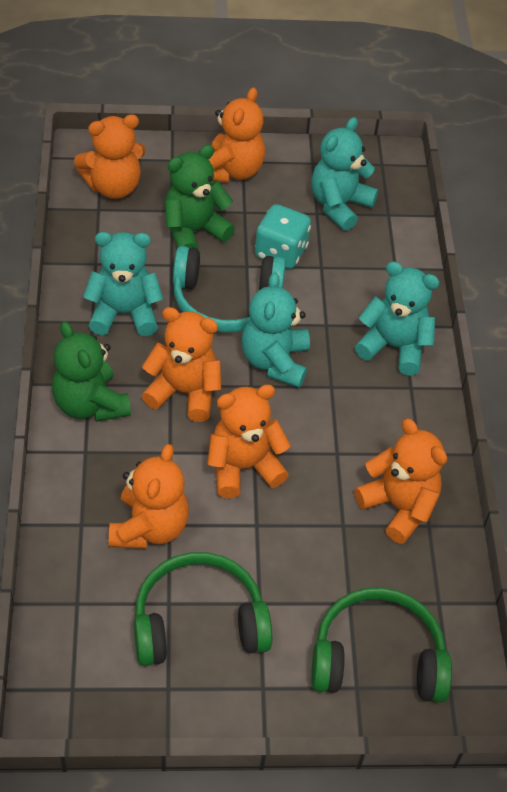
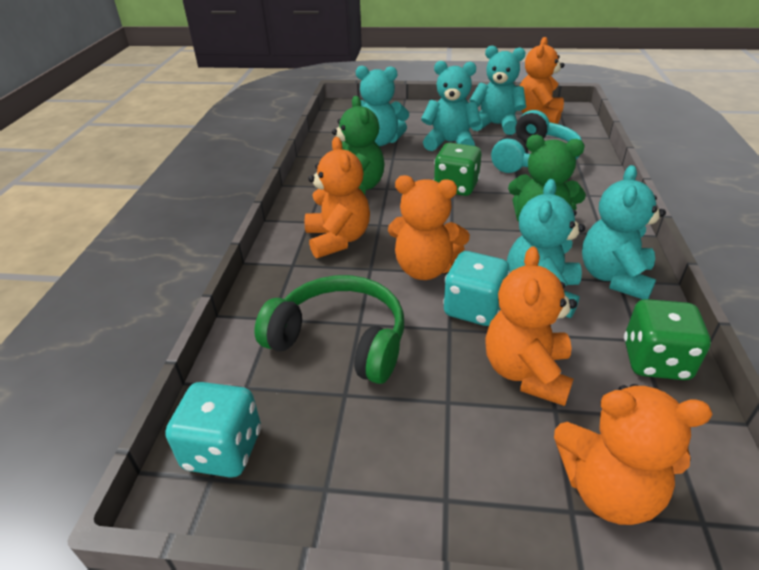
green dice: 0 -> 2
green headphones: 2 -> 1
orange teddy bear: 6 -> 5
turquoise dice: 1 -> 2
turquoise teddy bear: 4 -> 5

